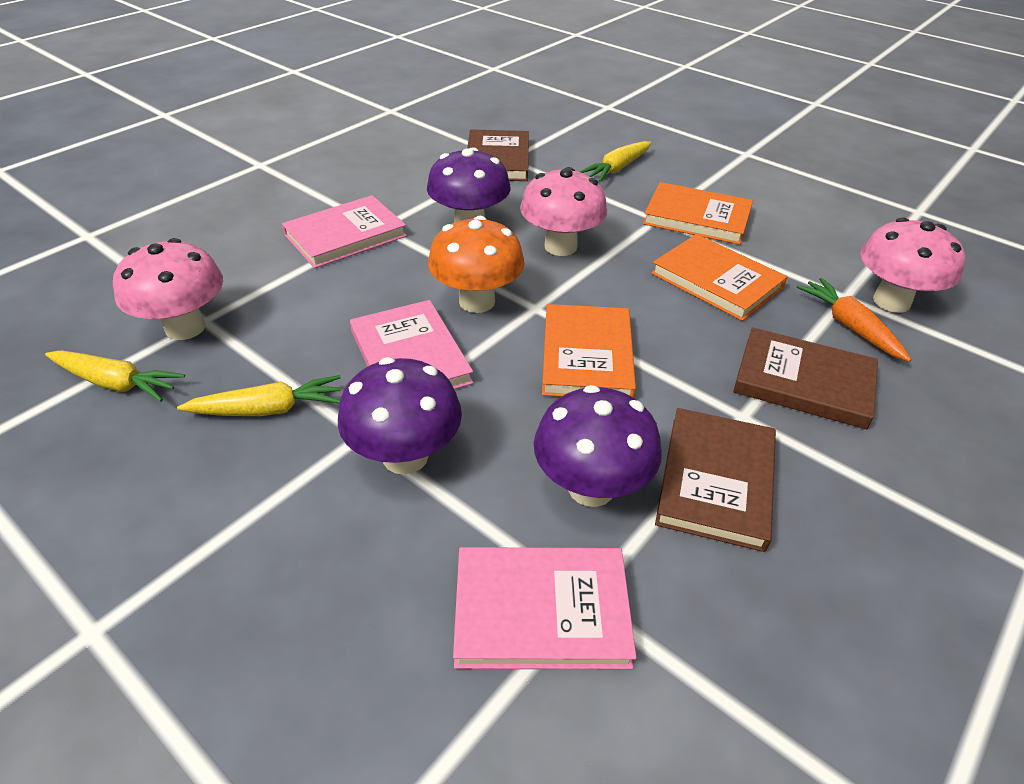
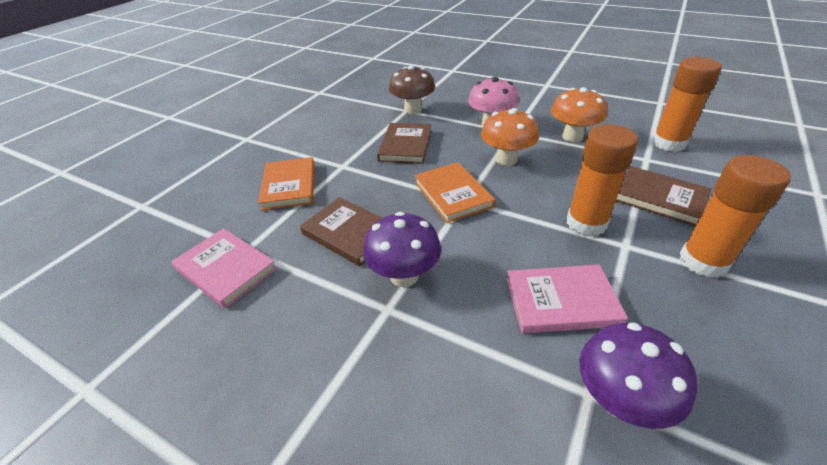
brown mushroom: 0 -> 1
orange book: 3 -> 2
orange carrot: 1 -> 0
orange glue stick: 0 -> 3
orange mushroom: 1 -> 2
pink book: 3 -> 2
pink mushroom: 3 -> 1
purple mushroom: 3 -> 2
yellow carrot: 3 -> 0

